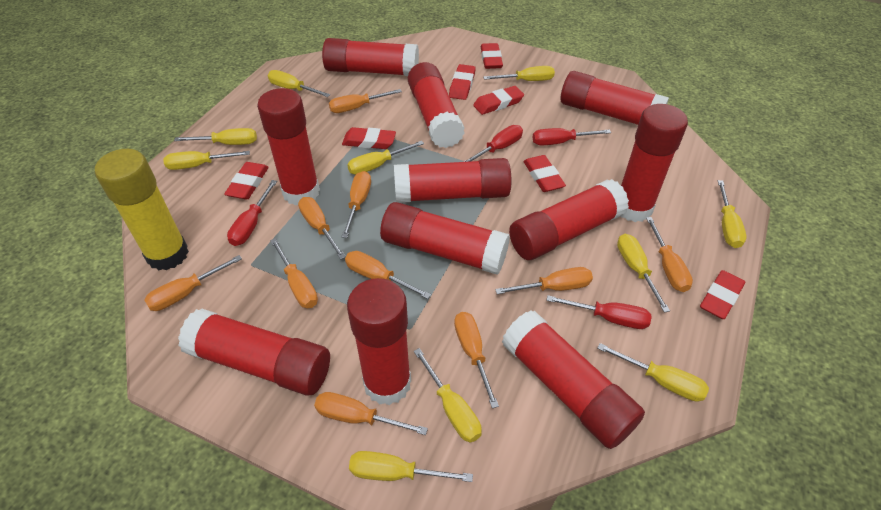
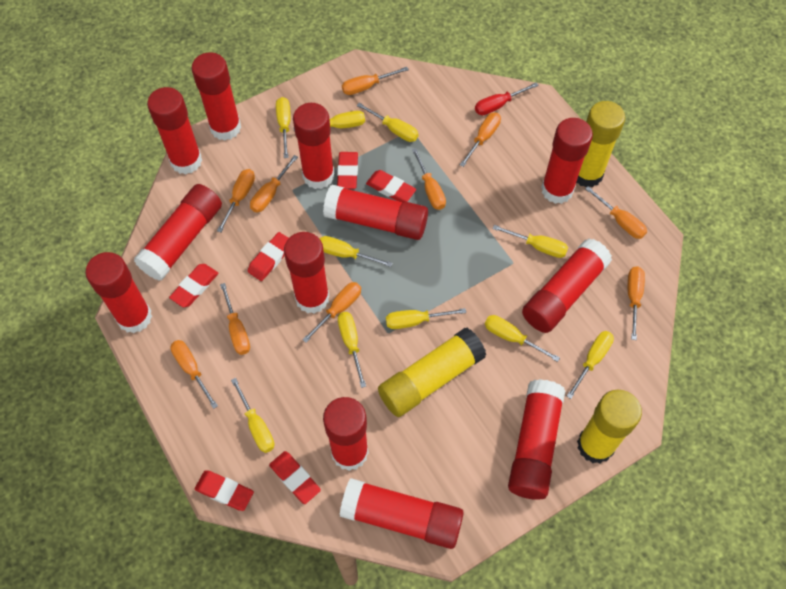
red eraser: 7 -> 6
red glue stick: 11 -> 12
red screwdriver: 4 -> 1
yellow glue stick: 1 -> 3

